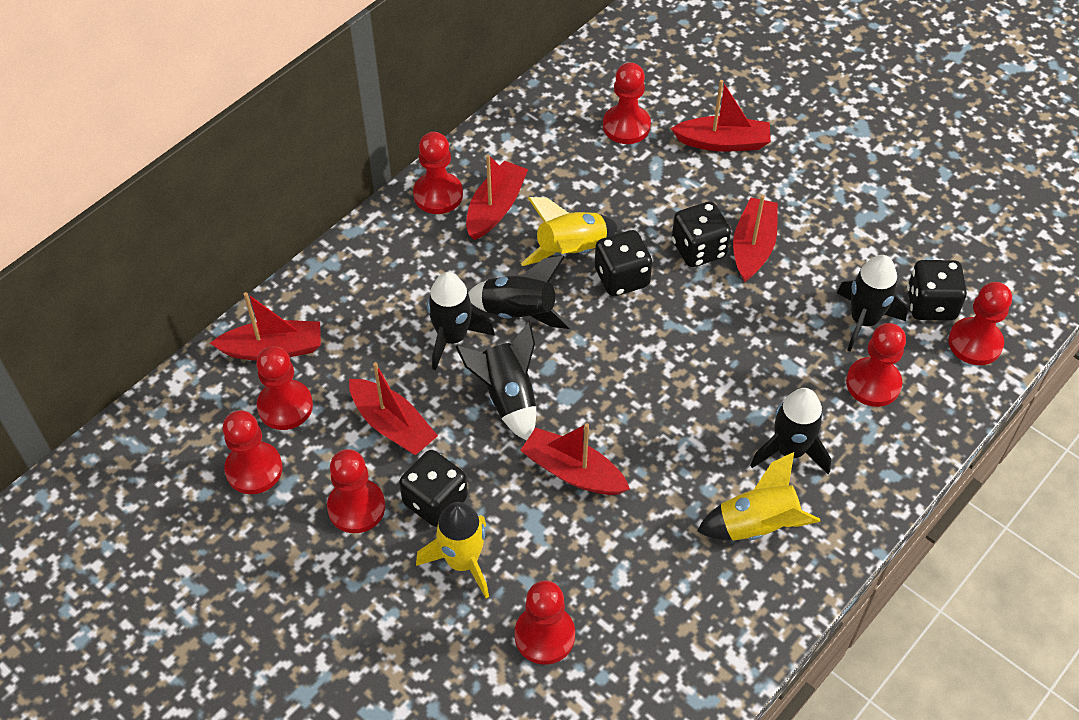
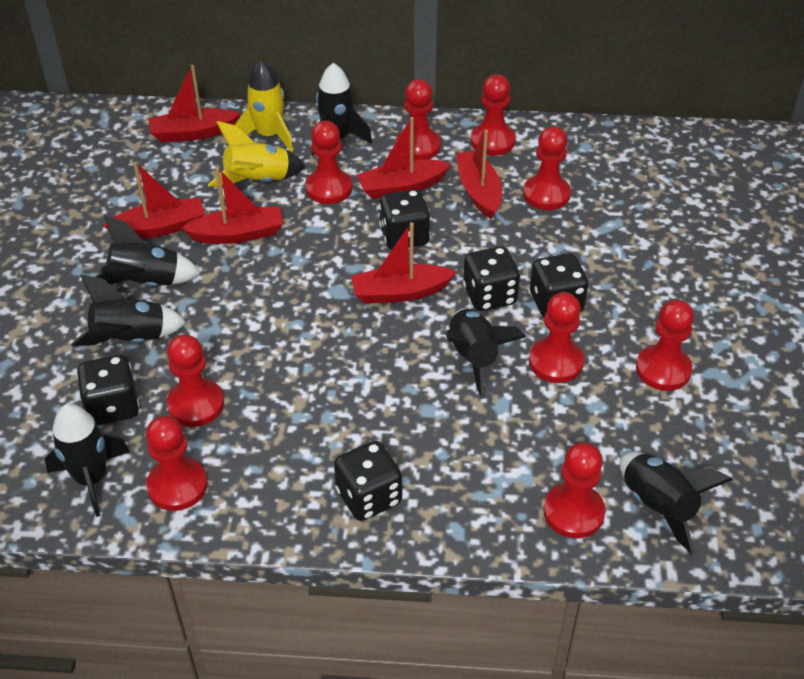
black dice: 4 -> 5
black rocket: 5 -> 6
red pawn: 8 -> 9
yellow rocket: 3 -> 2

